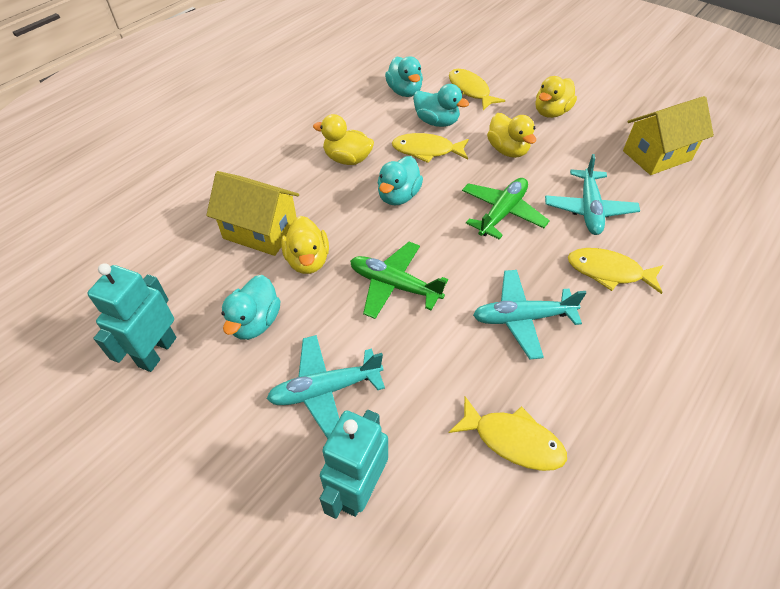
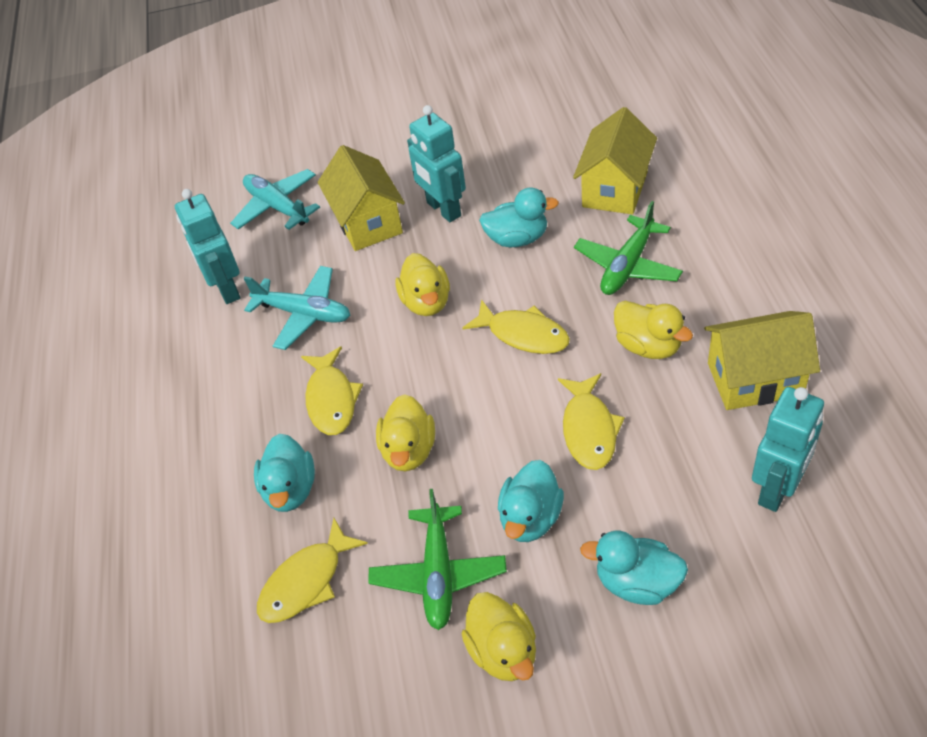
turquoise plane: 3 -> 2
turquoise robot: 2 -> 3
yellow house: 2 -> 3

